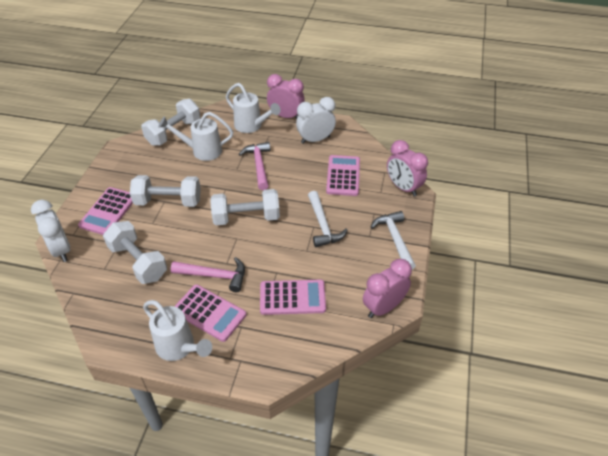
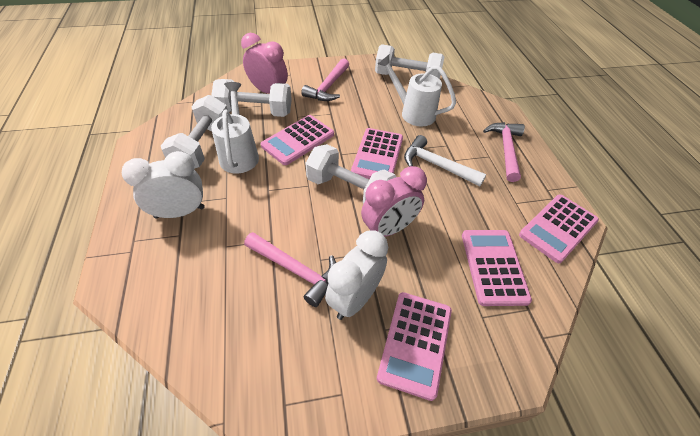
pink calculator: 4 -> 5
pink clock: 3 -> 2
pink hammer: 2 -> 3
white hammer: 2 -> 1
white watering can: 3 -> 2

